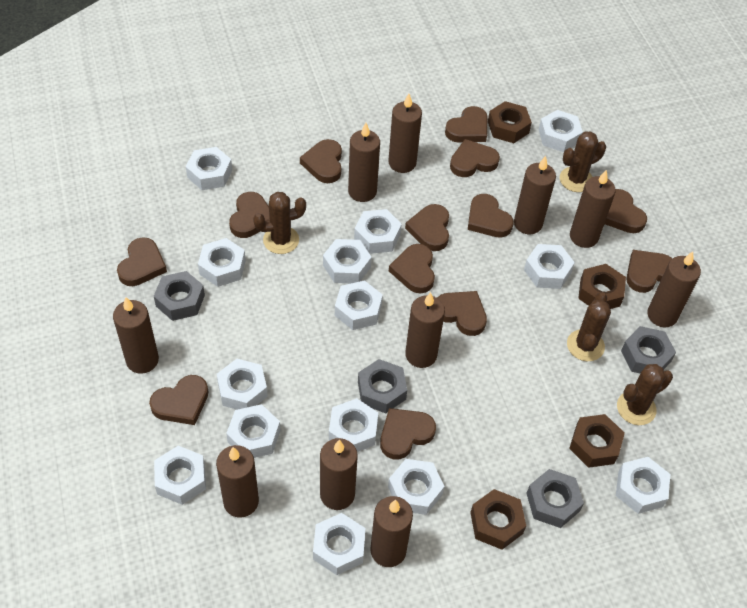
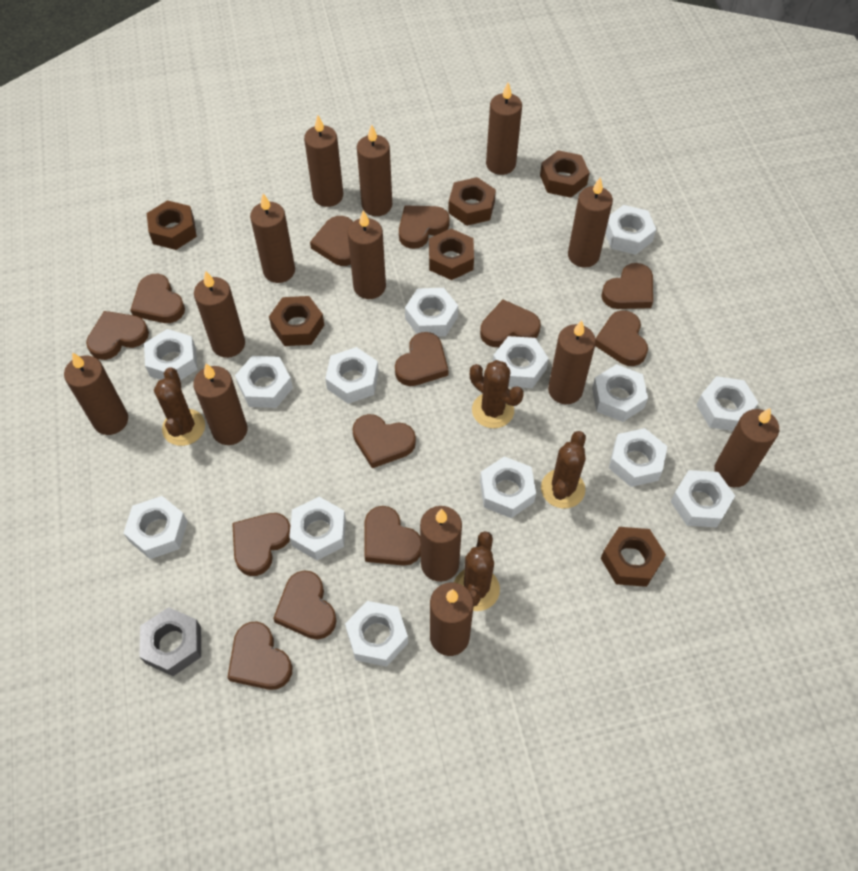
brown candle: 10 -> 13
brown nut: 4 -> 6
grey nut: 4 -> 1

